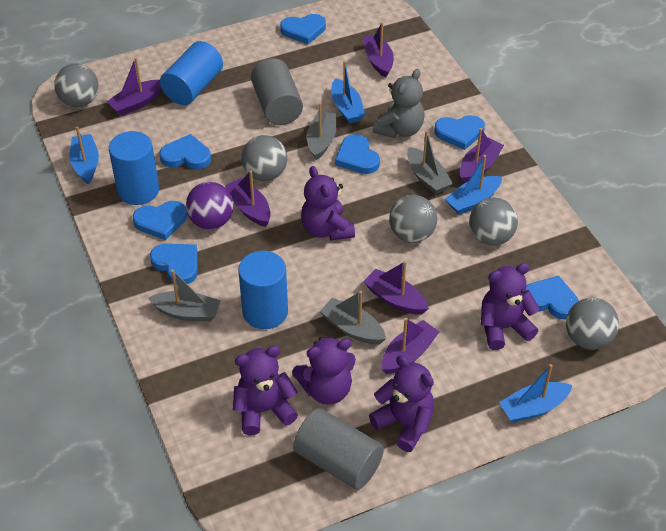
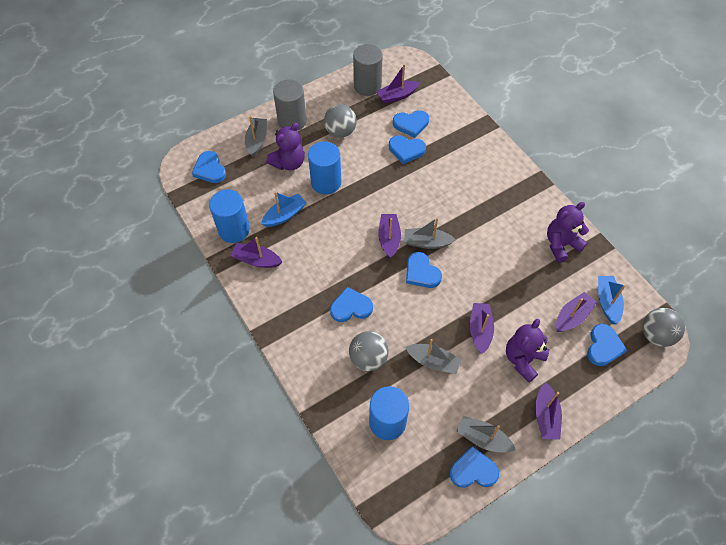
blue boat: 4 -> 2
grey ball: 5 -> 3
grey teddy bear: 1 -> 0
purple ball: 1 -> 0
purple teddy bear: 5 -> 3

